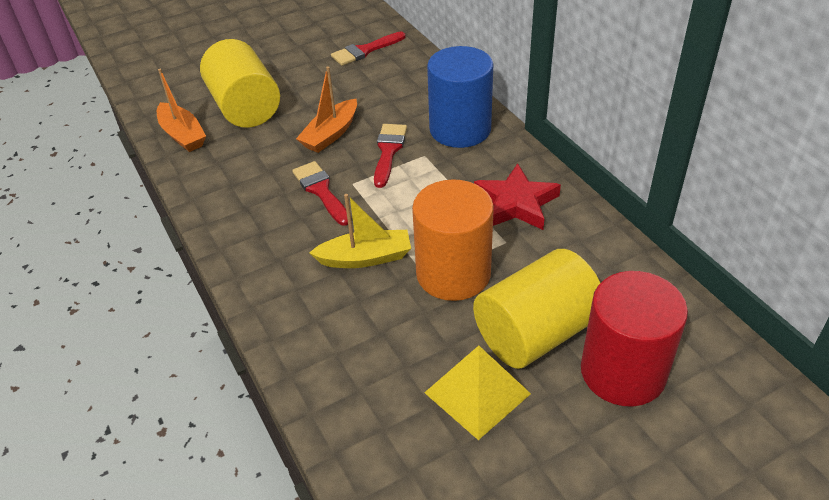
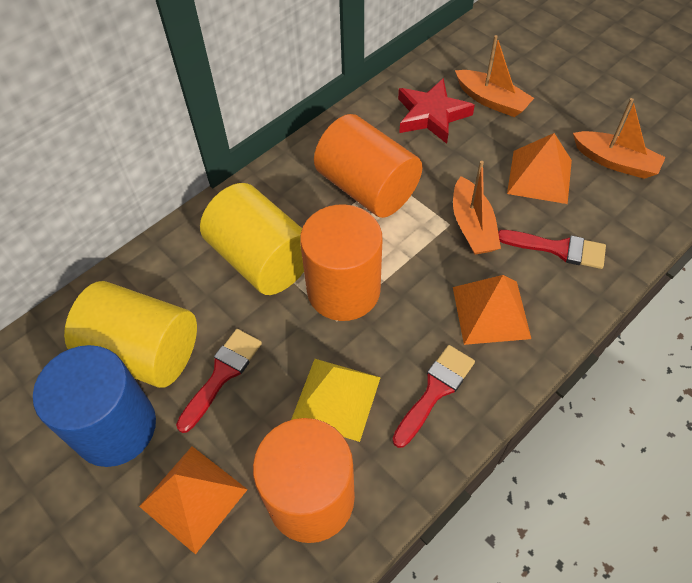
orange boat: 2 -> 3
orange cylinder: 1 -> 3
orange pyramid: 0 -> 3
red cylinder: 1 -> 0
yellow boat: 1 -> 0

